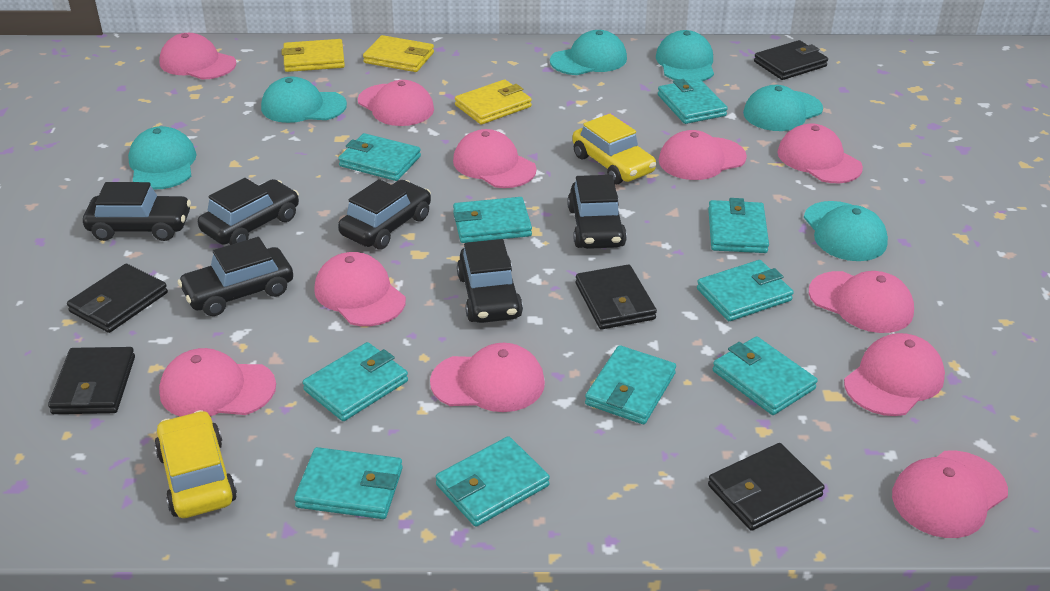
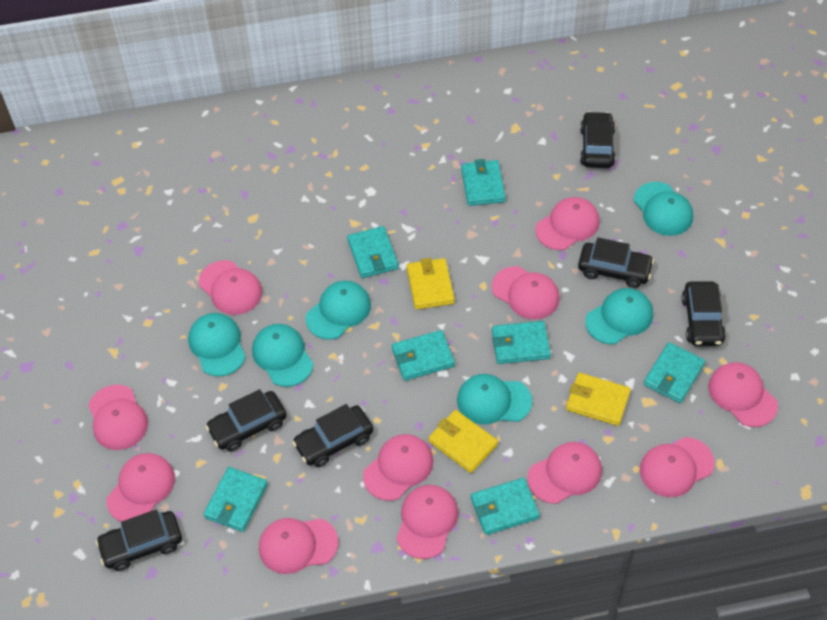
black wallet: 5 -> 0
turquoise wallet: 10 -> 7
yellow car: 2 -> 0

